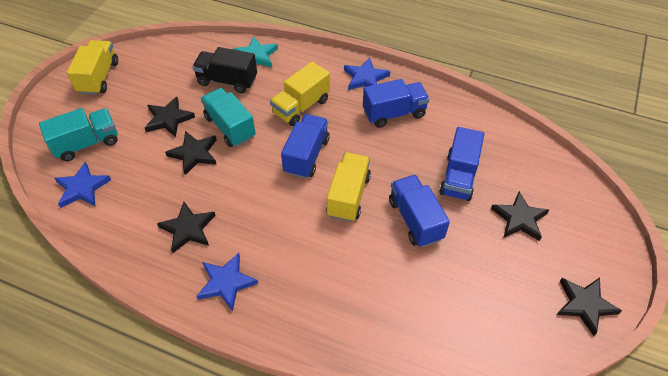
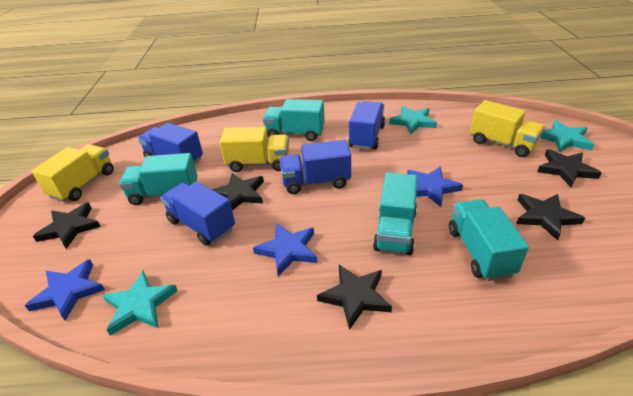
black truck: 1 -> 0
turquoise star: 1 -> 3
turquoise truck: 2 -> 4

